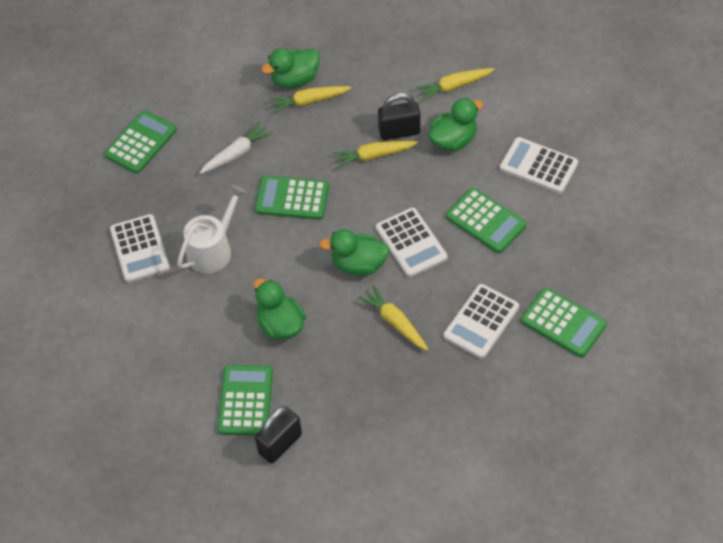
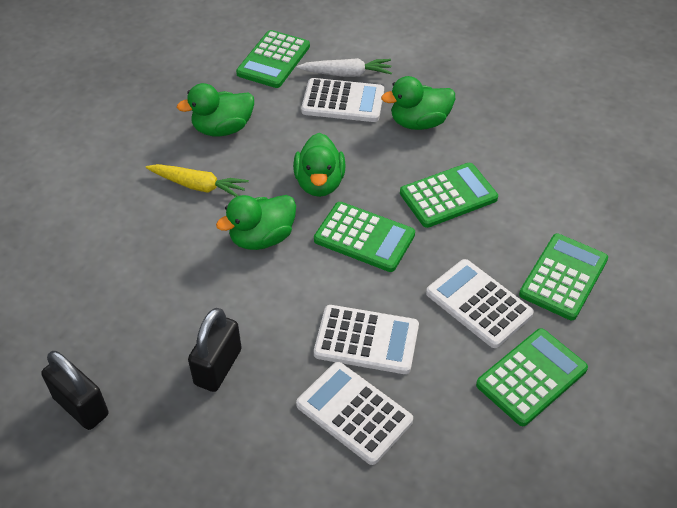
white watering can: 1 -> 0
yellow carrot: 4 -> 1

